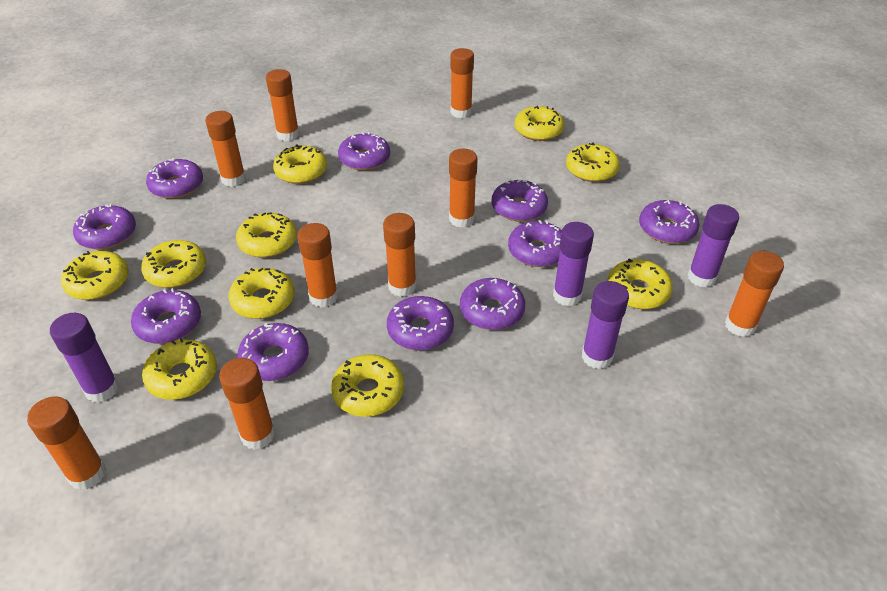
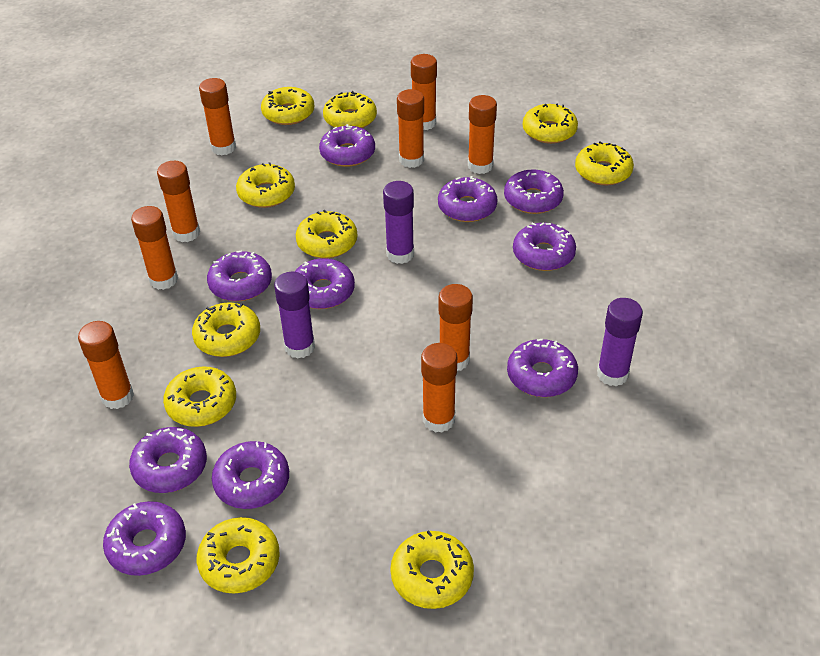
purple glue stick: 4 -> 3

